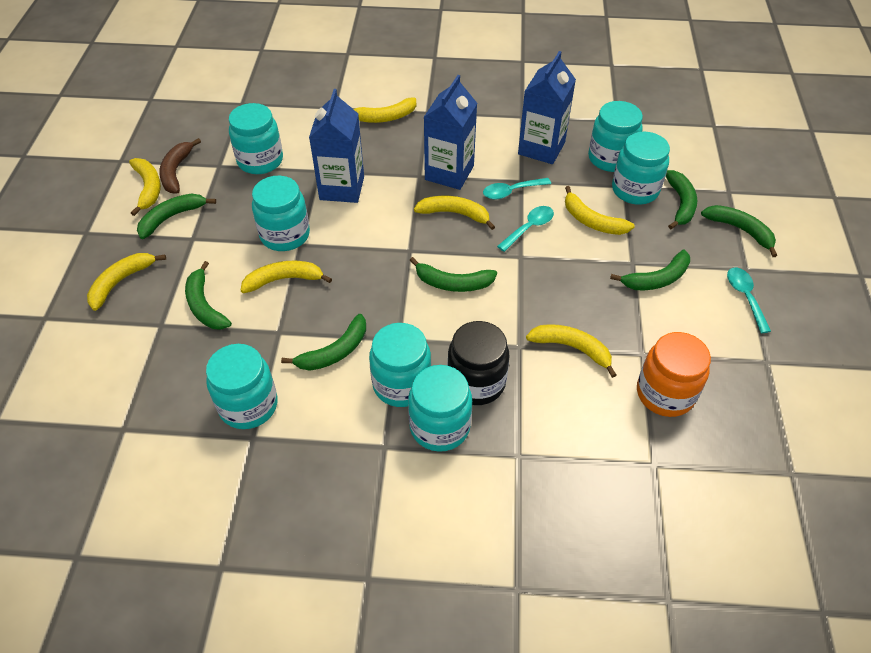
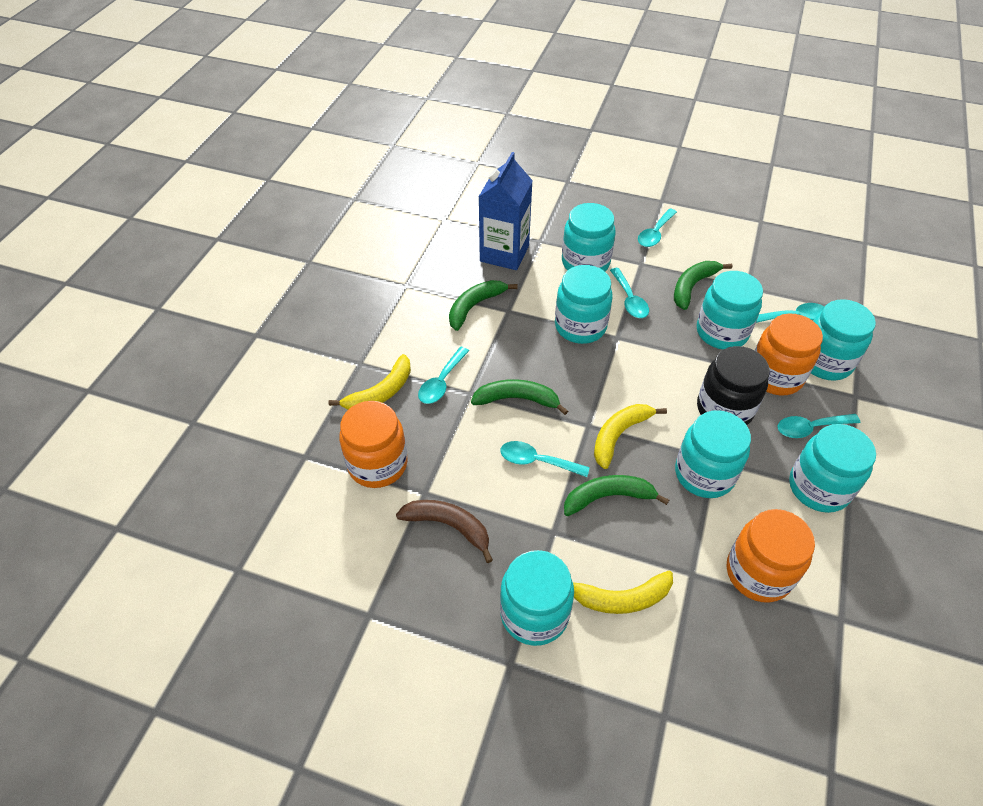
blue carton: 3 -> 1
green banana: 7 -> 4
orange jar: 1 -> 3
turquoise spoon: 3 -> 6
yellow banana: 7 -> 3

